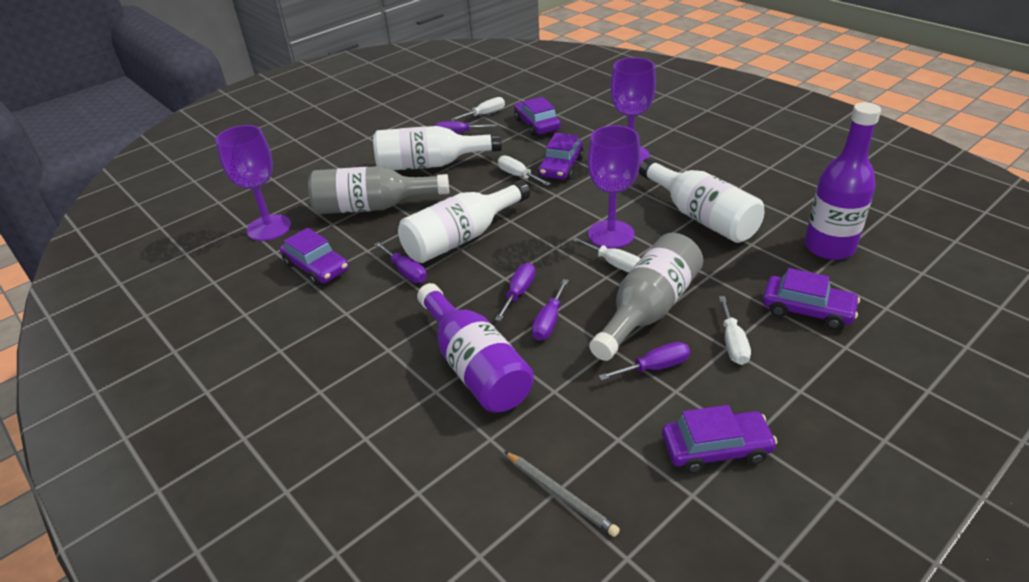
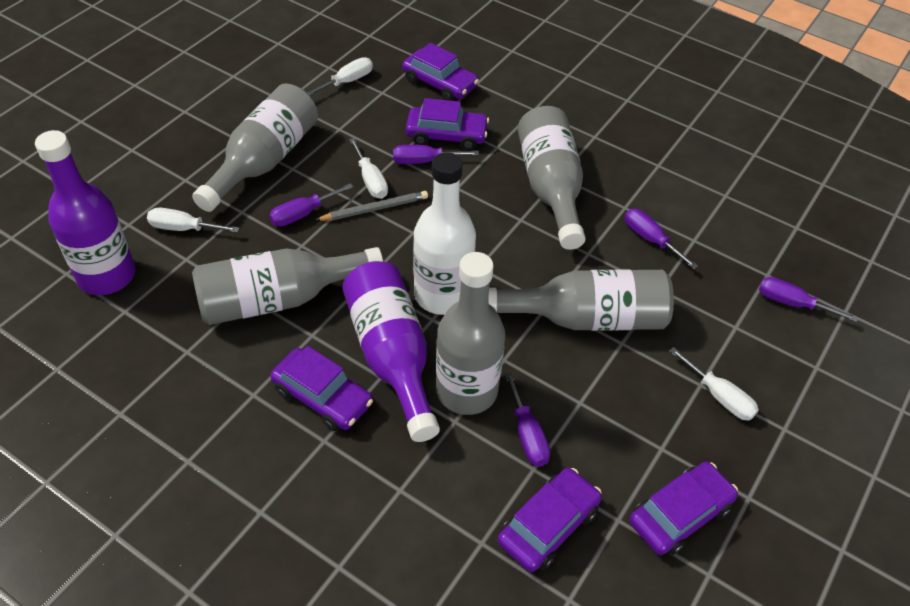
grey bottle: 2 -> 5
purple goblet: 3 -> 0
white bottle: 3 -> 1

